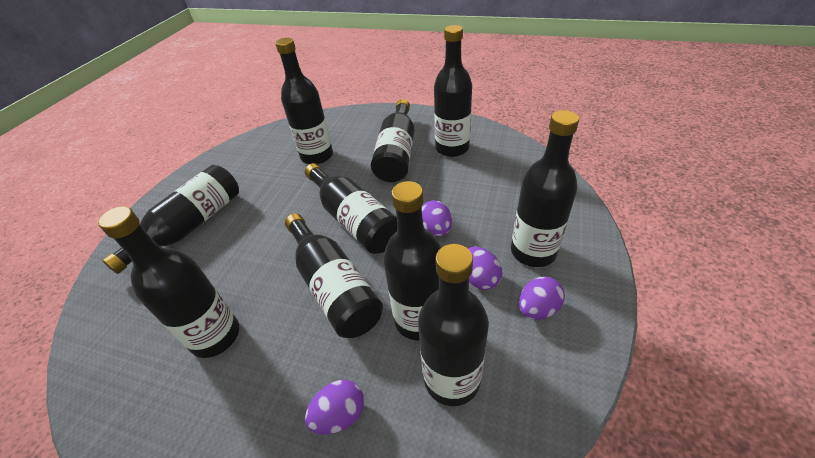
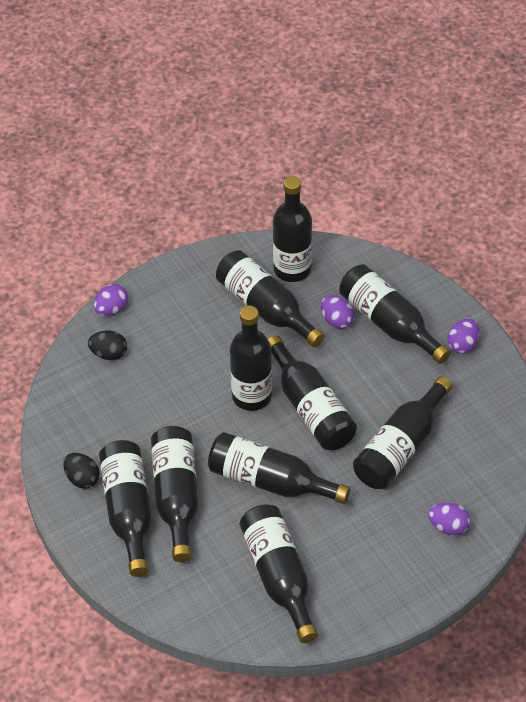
black egg: 0 -> 2

